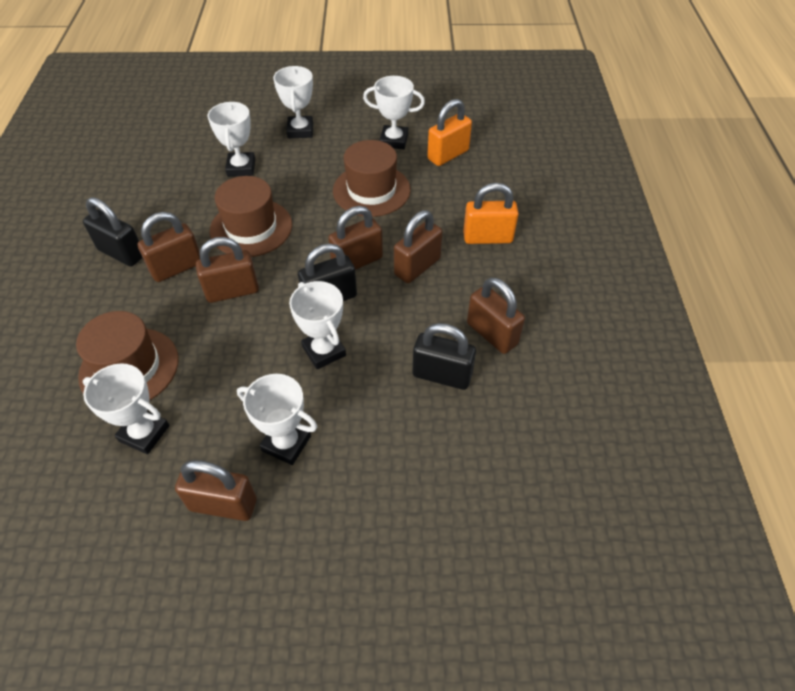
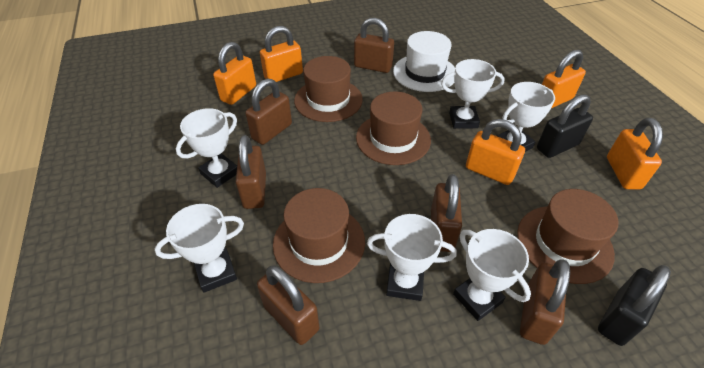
black padlock: 3 -> 2
brown hat: 3 -> 4
orange padlock: 2 -> 5
white hat: 0 -> 1

